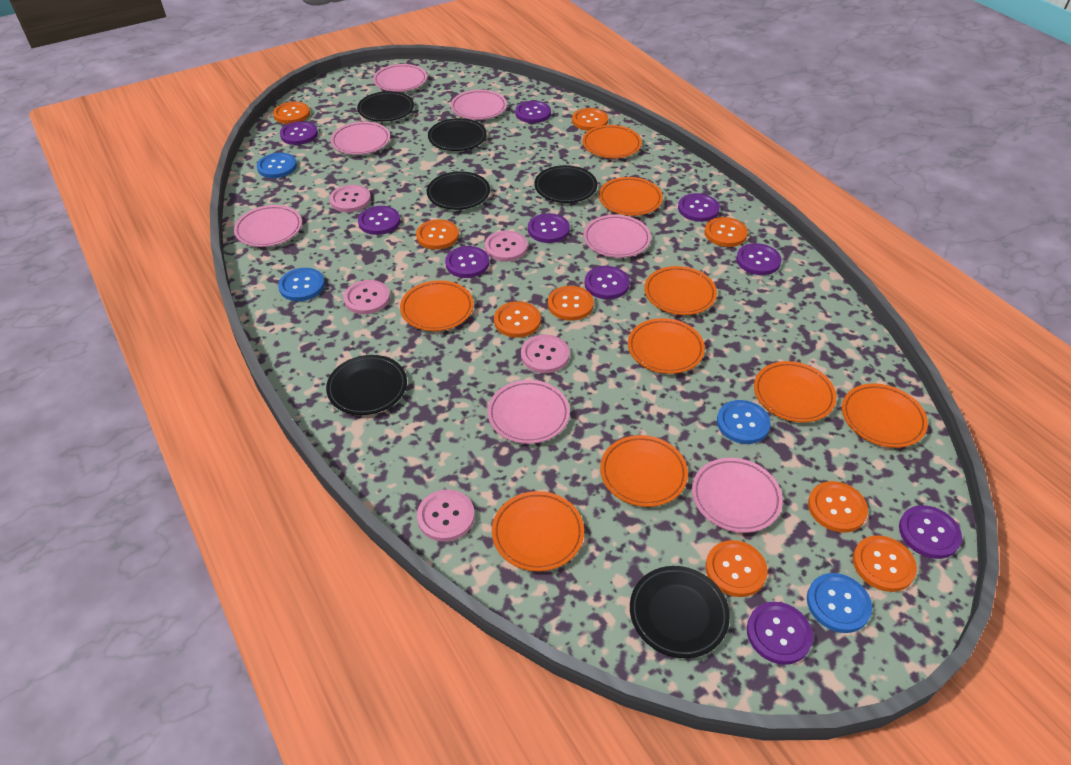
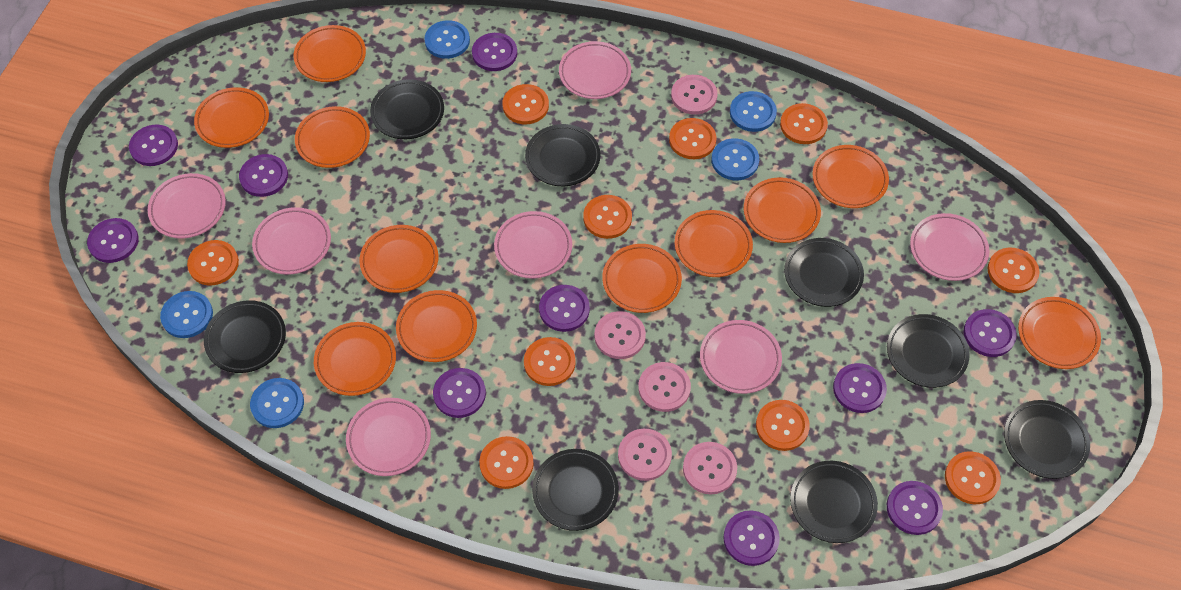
black plate: 6 -> 8
blue button: 4 -> 5
orange button: 9 -> 10
orange plate: 9 -> 11

